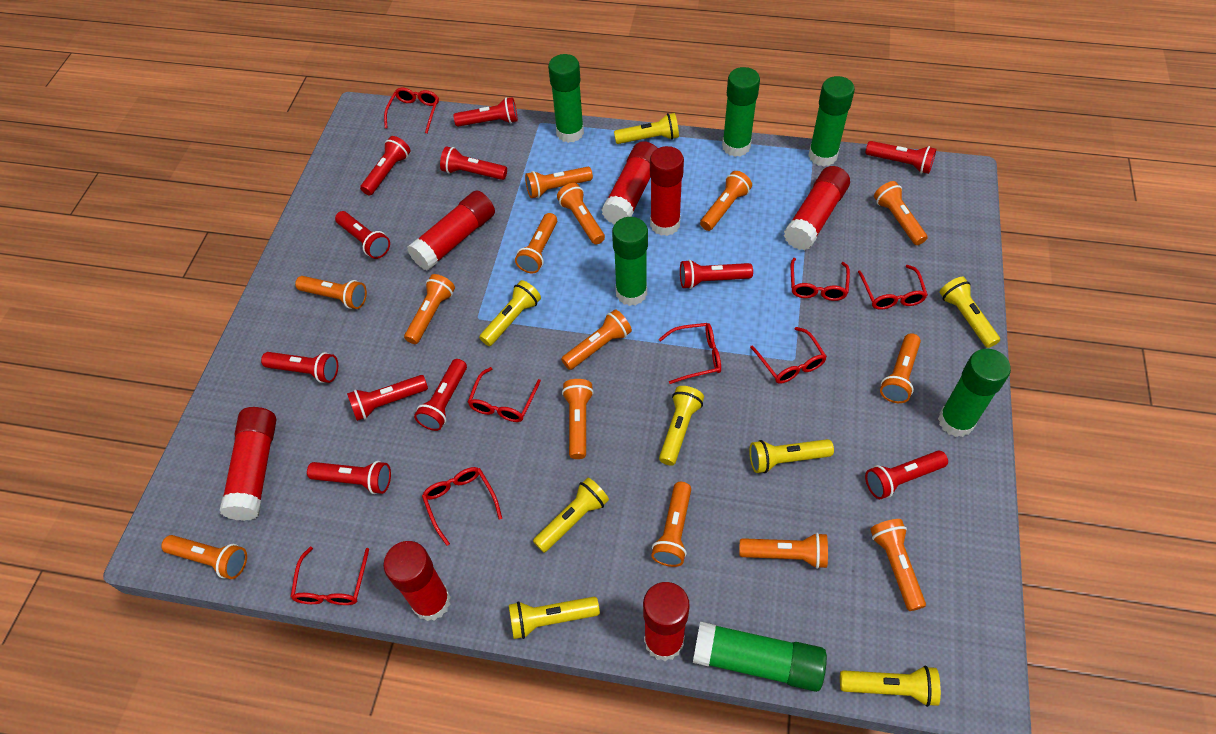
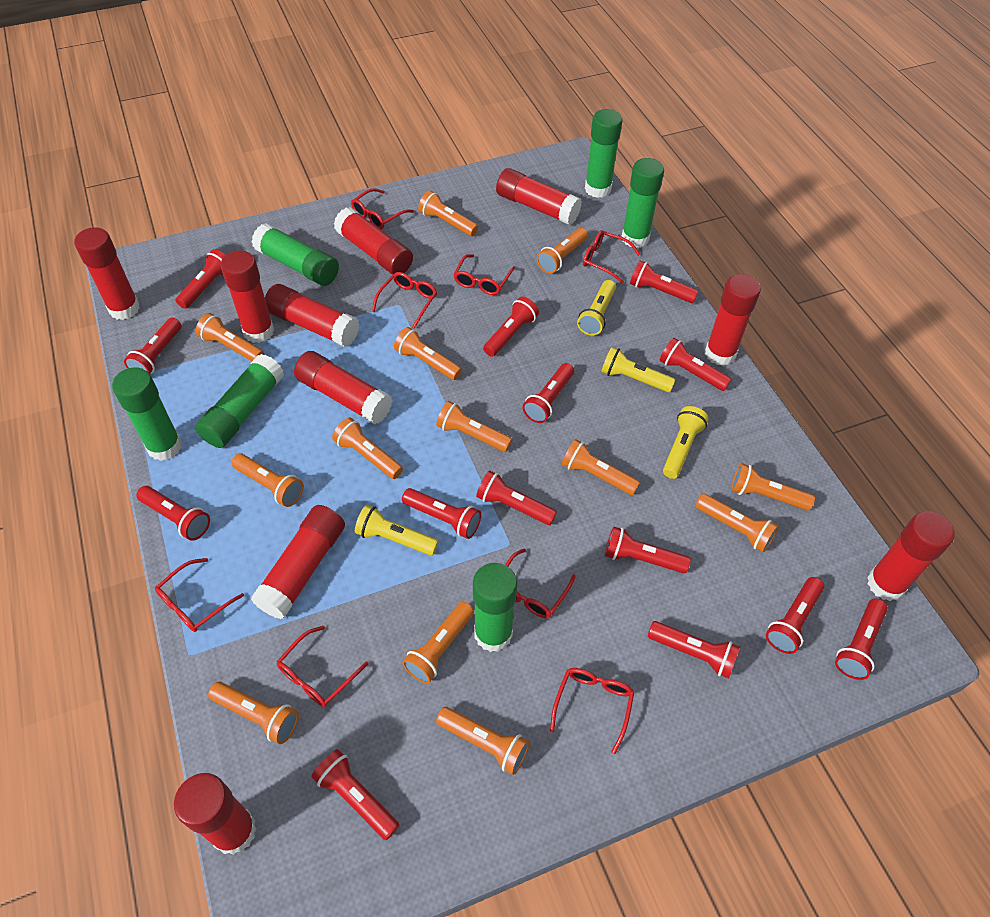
orange flashlight: 14 -> 13
red flashlight: 11 -> 14
red glue stick: 7 -> 10
yellow flashlight: 8 -> 4

